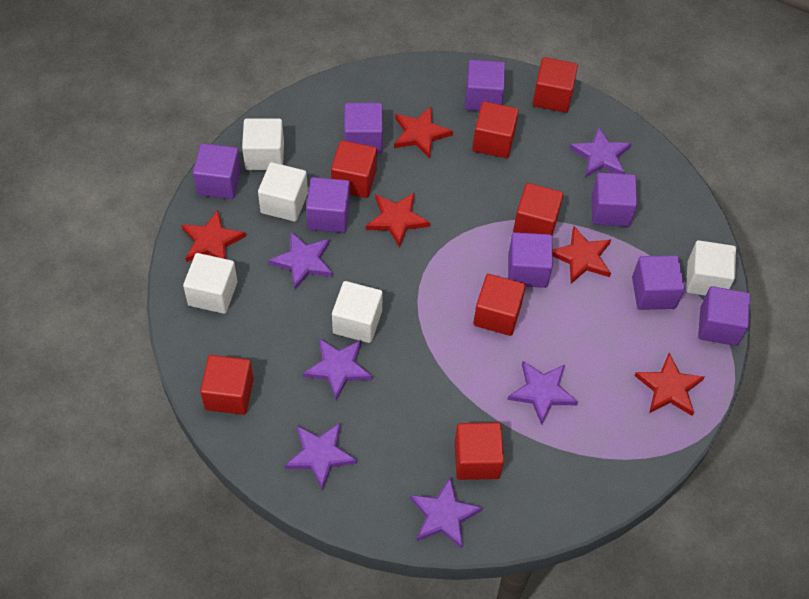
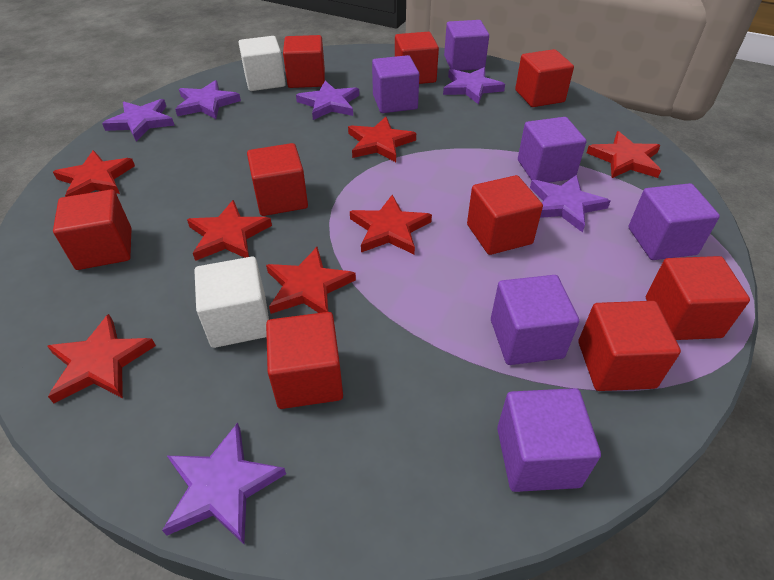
purple cube: 8 -> 6
red cube: 7 -> 9
red star: 5 -> 7
white cube: 5 -> 2

